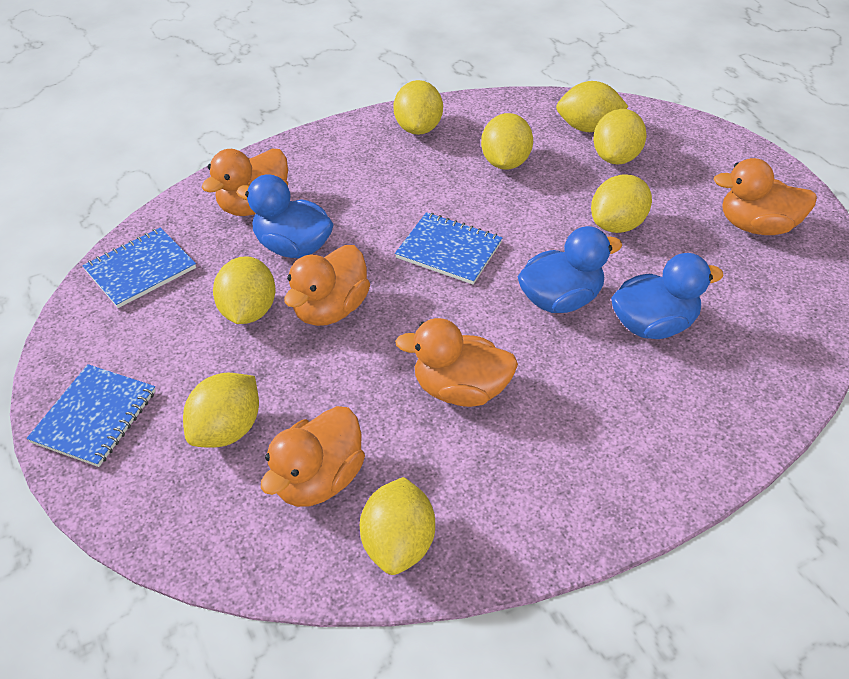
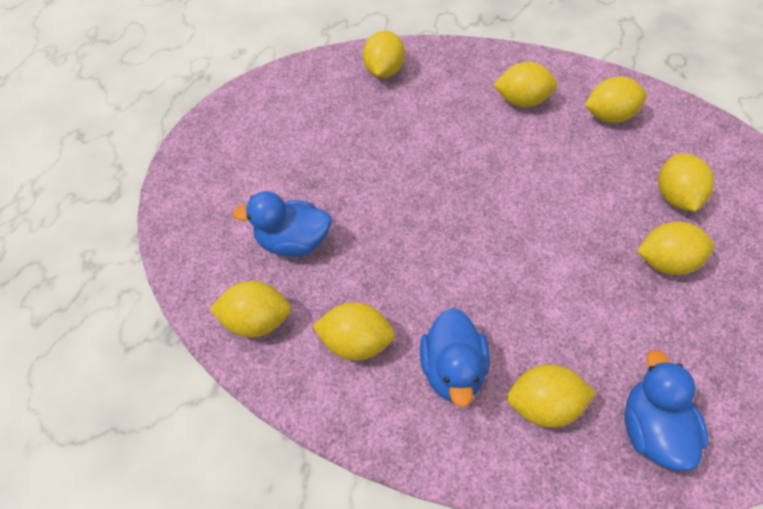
blue notebook: 3 -> 0
orange duck: 5 -> 0

